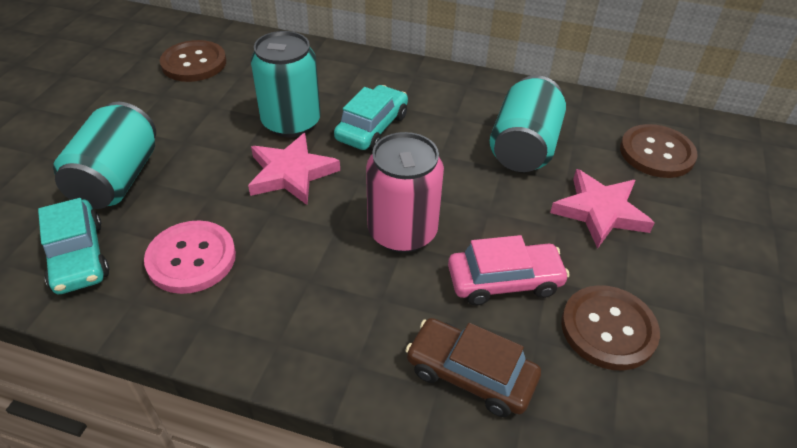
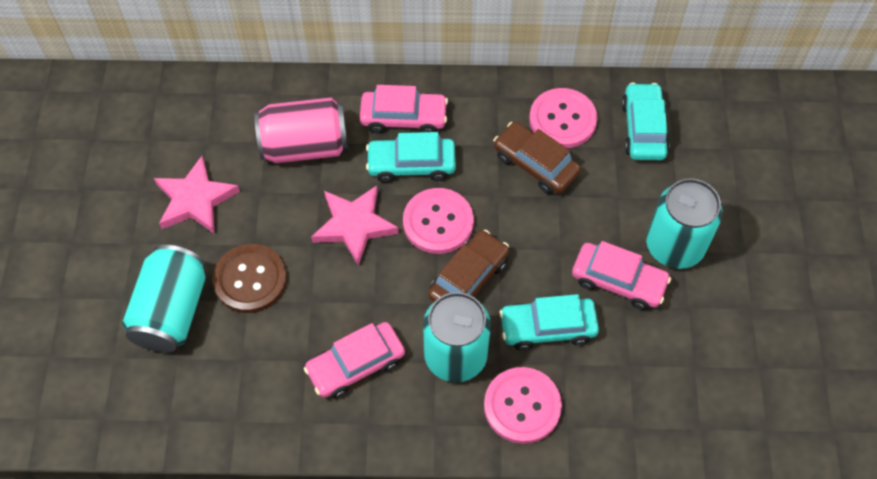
brown button: 3 -> 1
brown car: 1 -> 2
pink button: 1 -> 3
pink car: 1 -> 3
turquoise car: 2 -> 3

